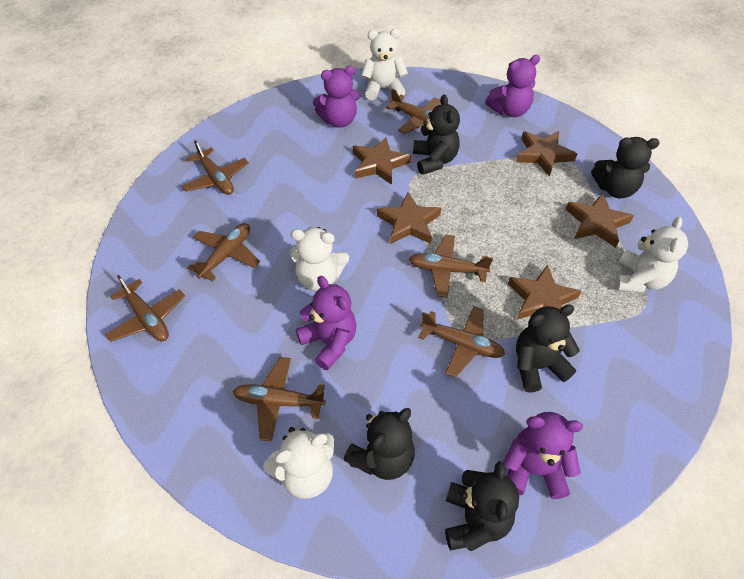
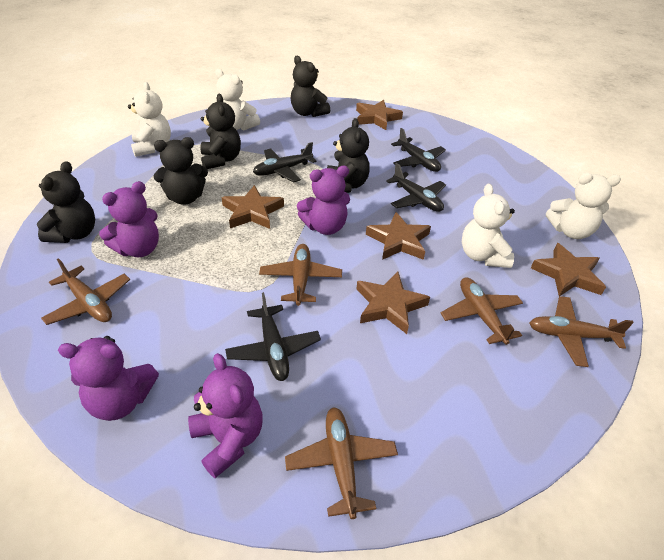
black plane: 0 -> 4
brown plane: 7 -> 5

